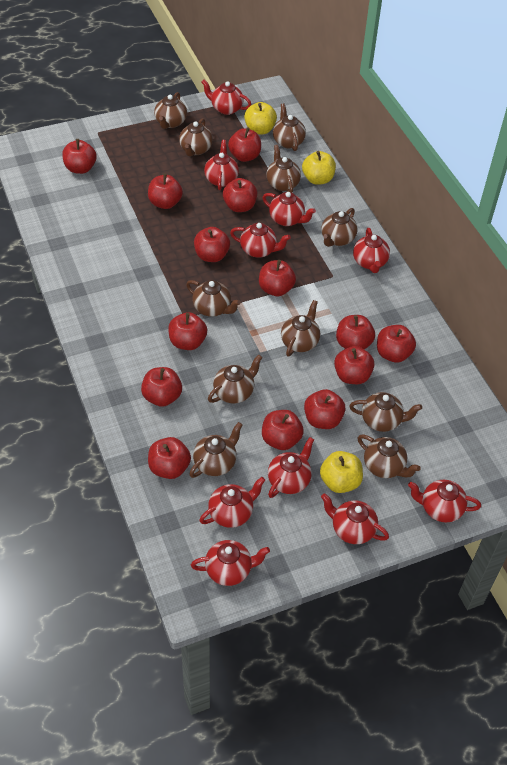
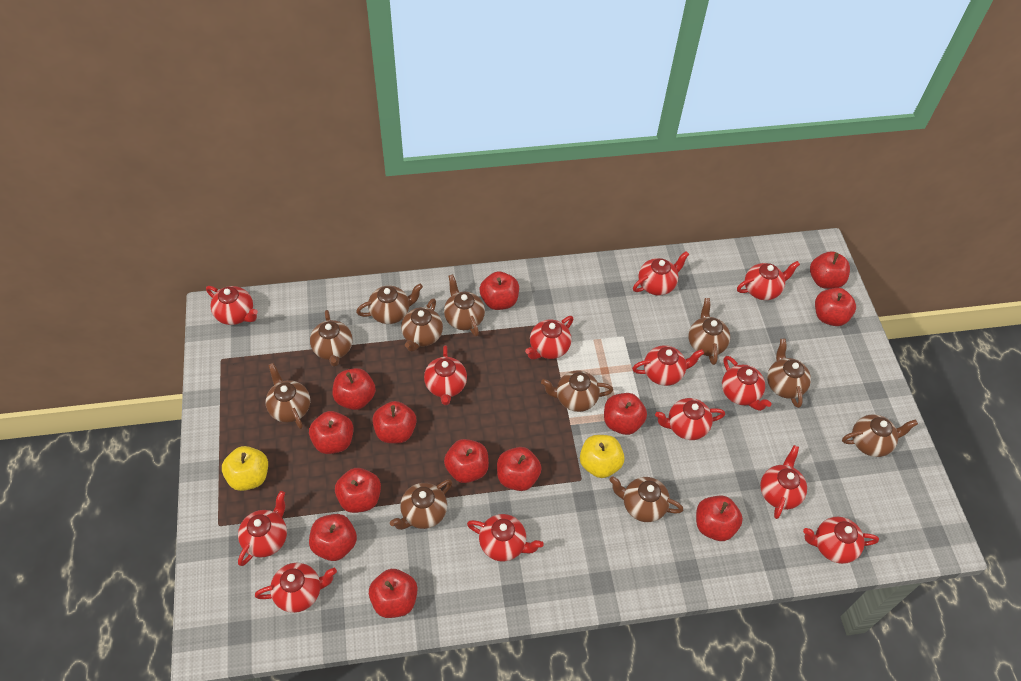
red apple: 14 -> 13
red teapot: 10 -> 13
yellow apple: 3 -> 2

